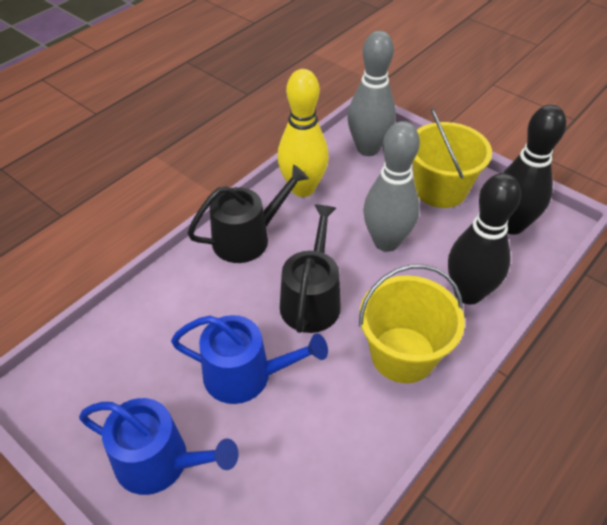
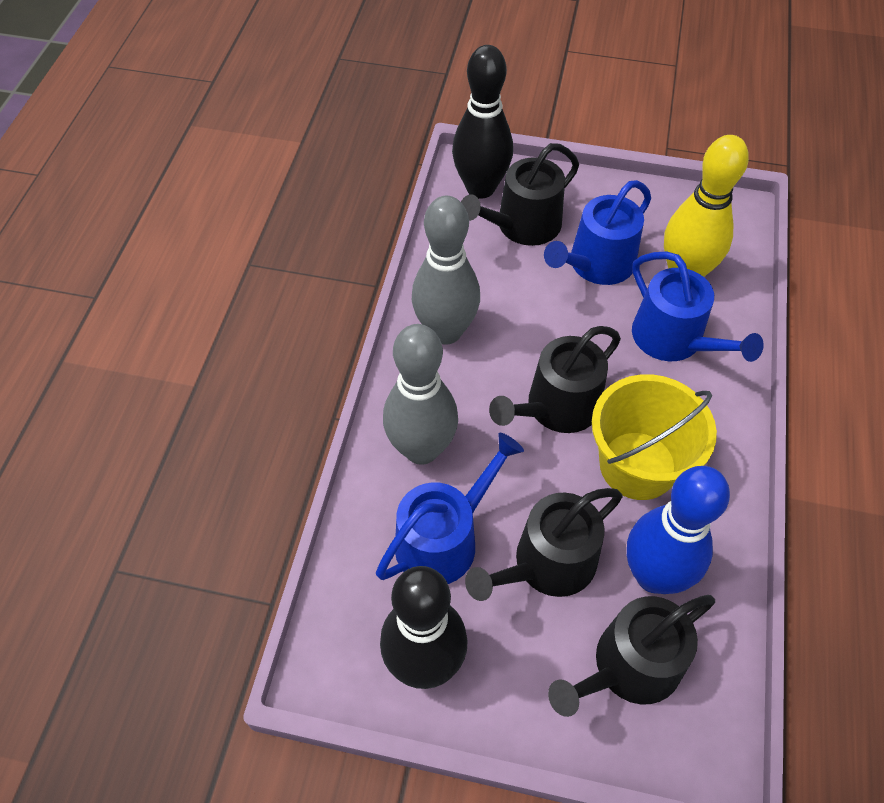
black watering can: 2 -> 4
blue bowling pin: 0 -> 1
blue watering can: 2 -> 3
yellow bucket: 2 -> 1

